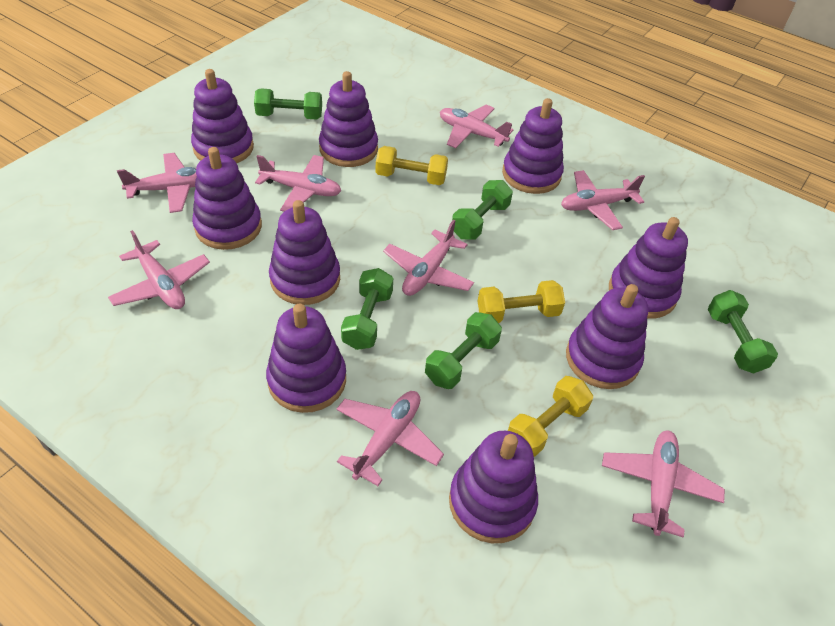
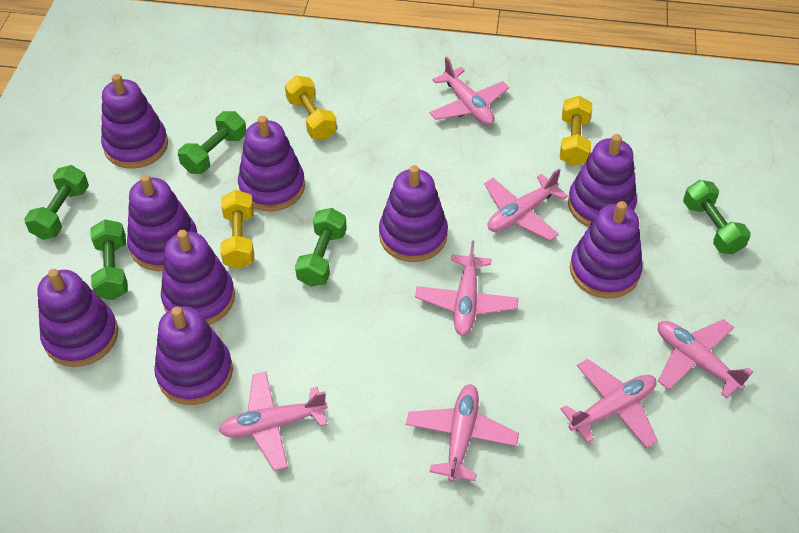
pink plane: 8 -> 7

